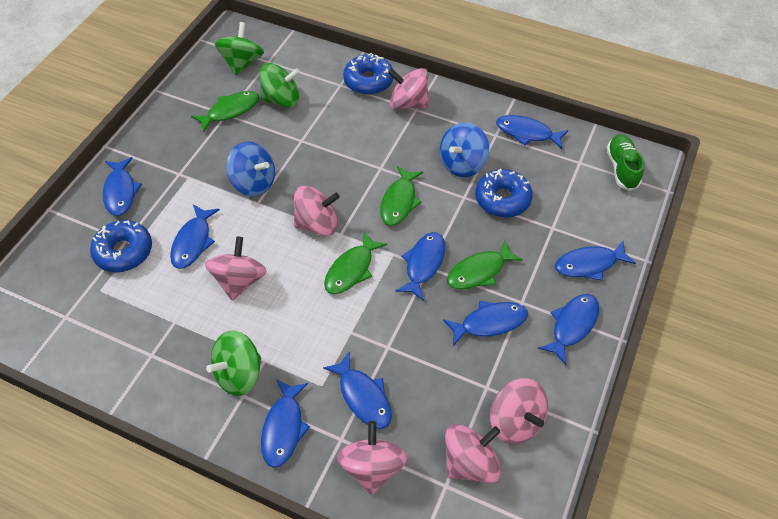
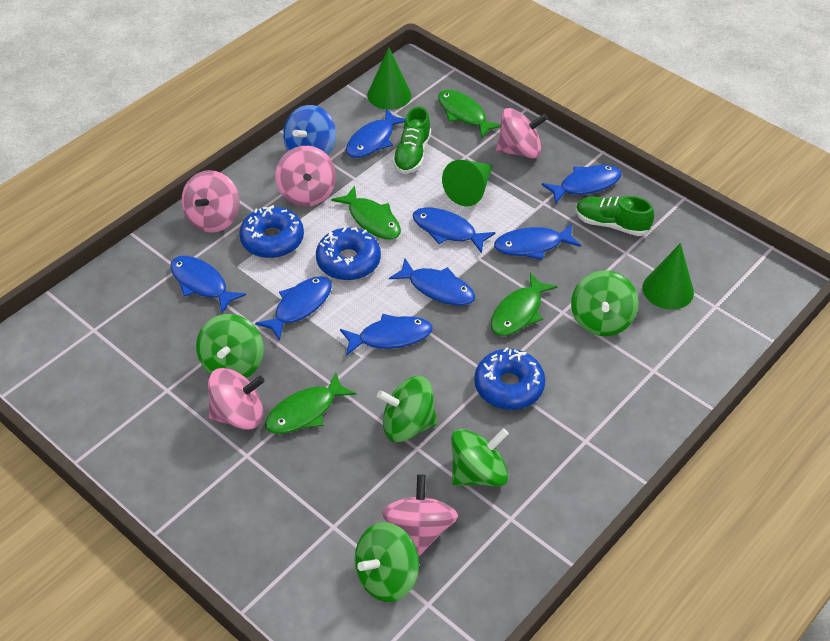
blue fish: 9 -> 8
blue spinning top: 2 -> 1
green cone: 0 -> 3
green shoe: 1 -> 2
green spinning top: 3 -> 5
pink spinning top: 6 -> 5

